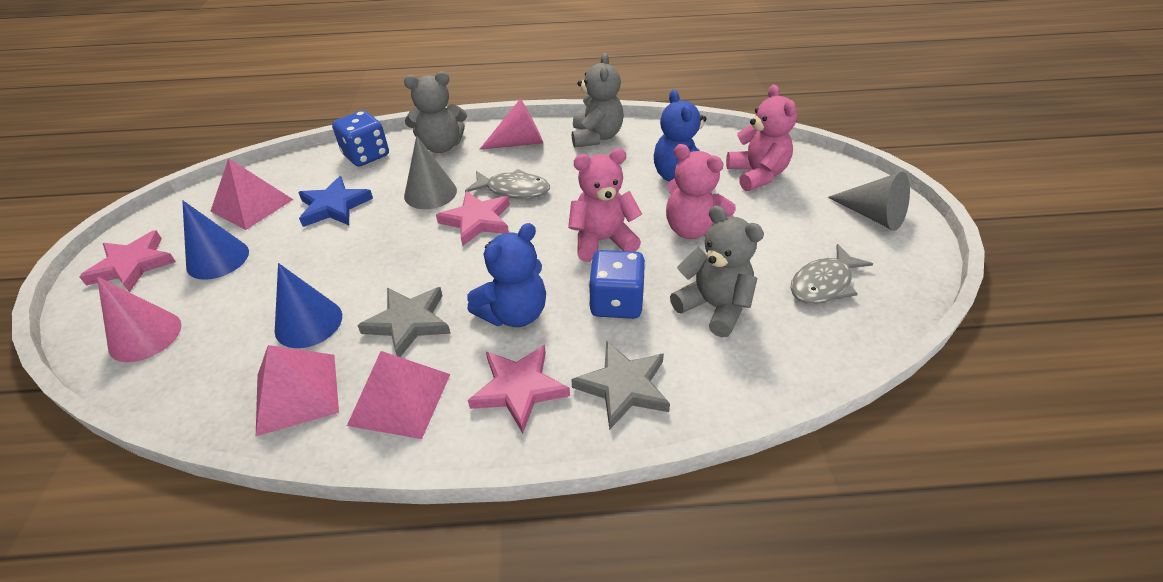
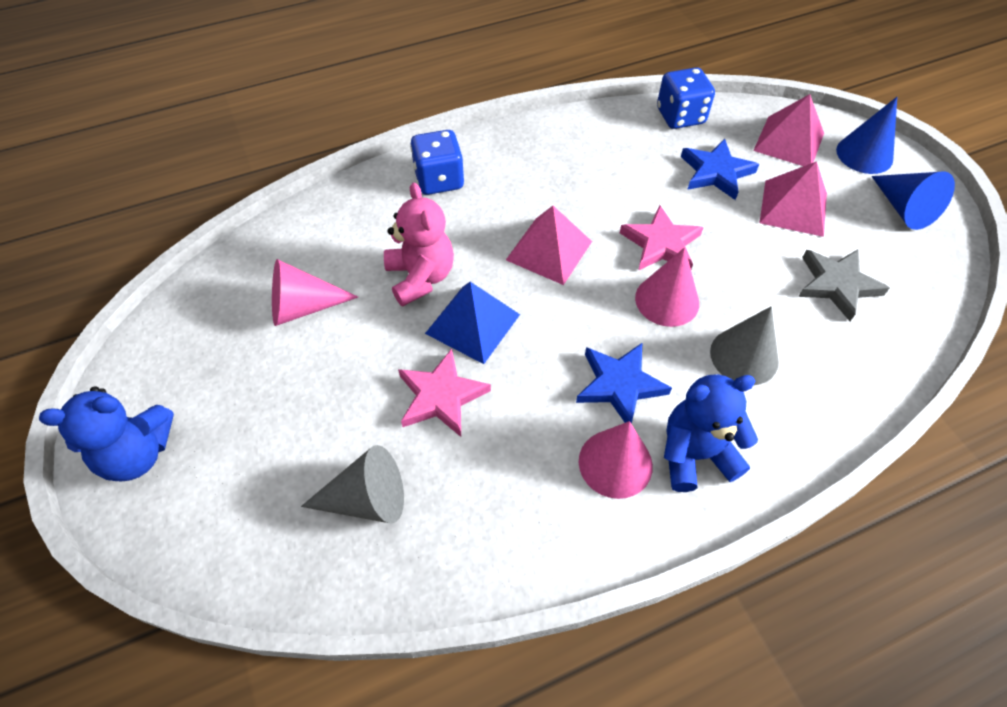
blue pyramid: 0 -> 1
blue star: 1 -> 2
grey fish: 2 -> 0
grey star: 2 -> 1
grey teddy bear: 3 -> 0
pink cone: 2 -> 3
pink star: 3 -> 2
pink teddy bear: 3 -> 1

